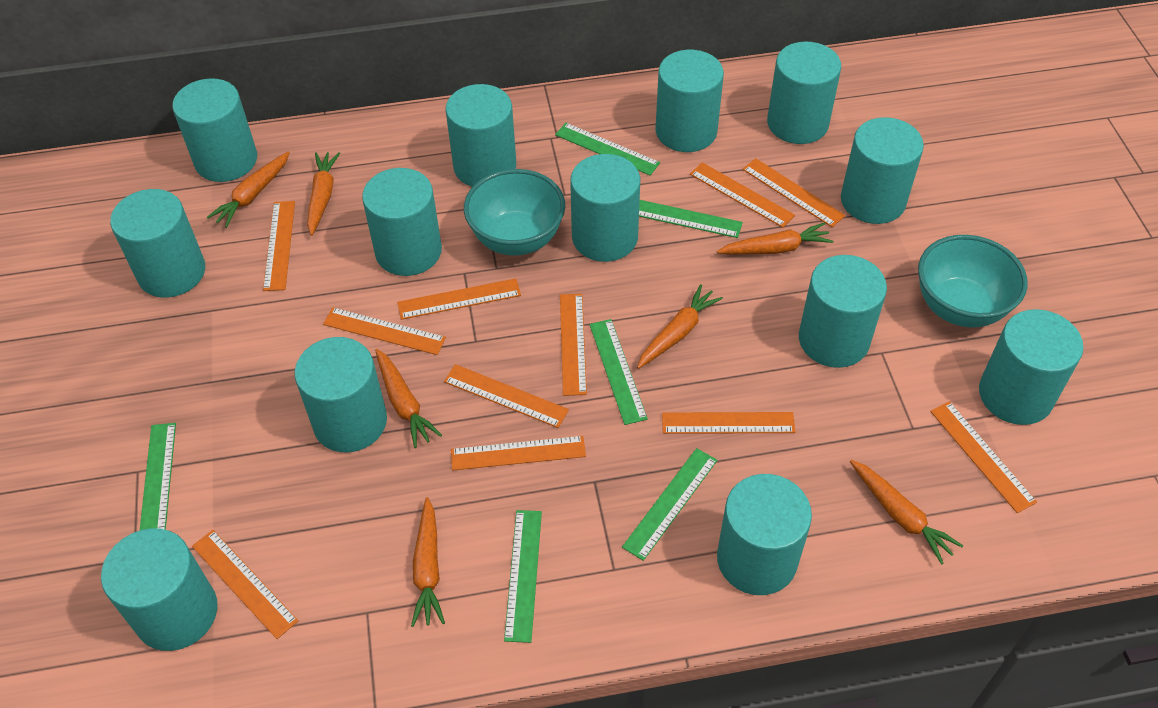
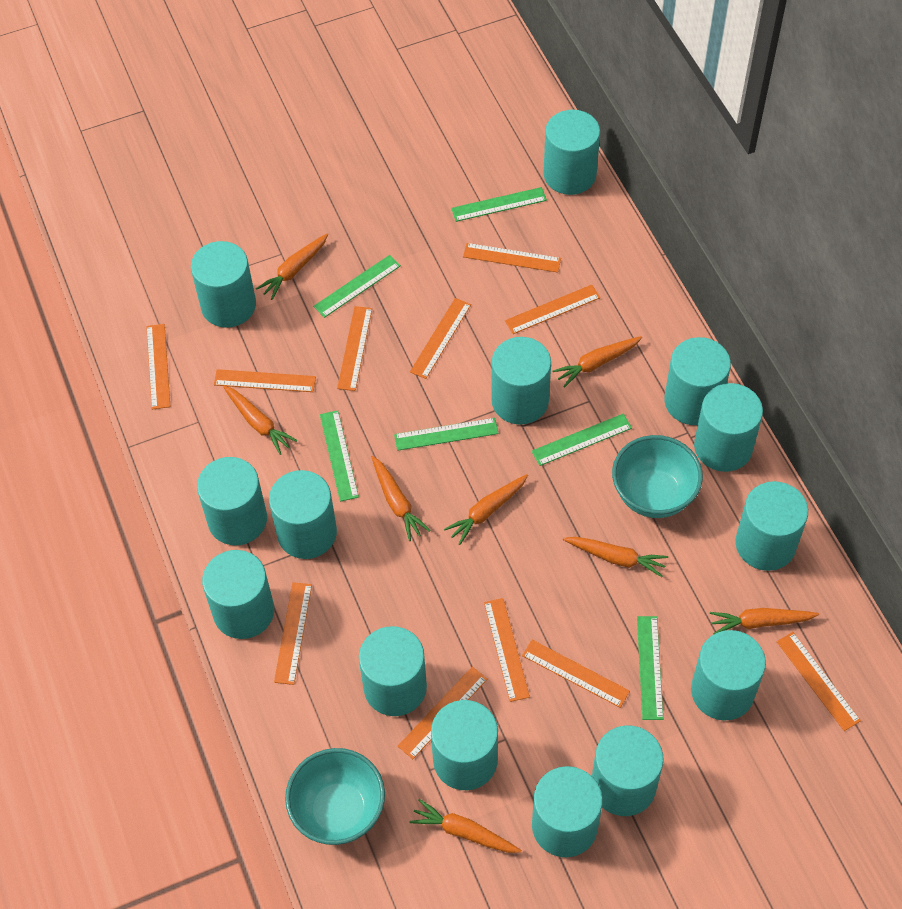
orange carrot: 7 -> 8
turquoise cylinder: 13 -> 14

